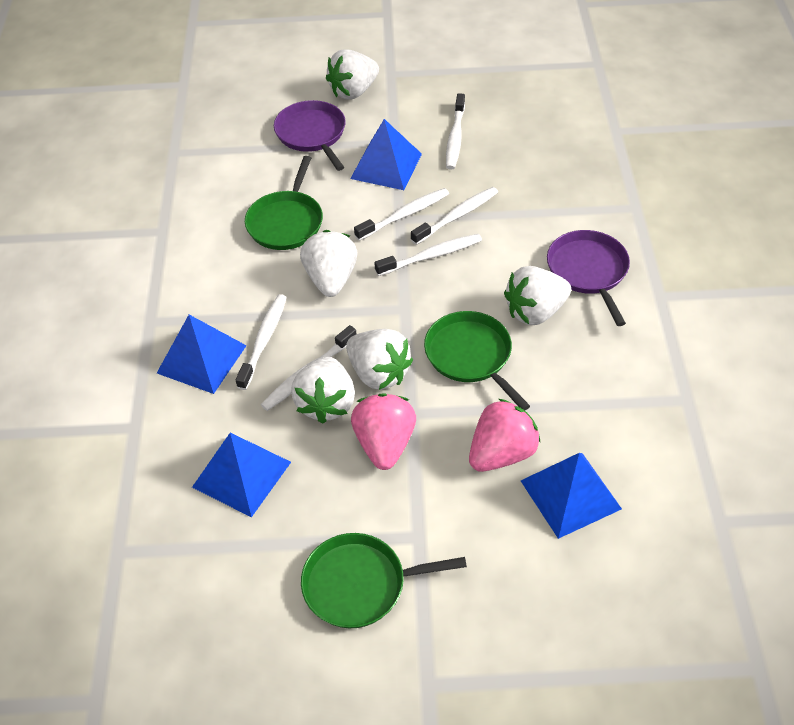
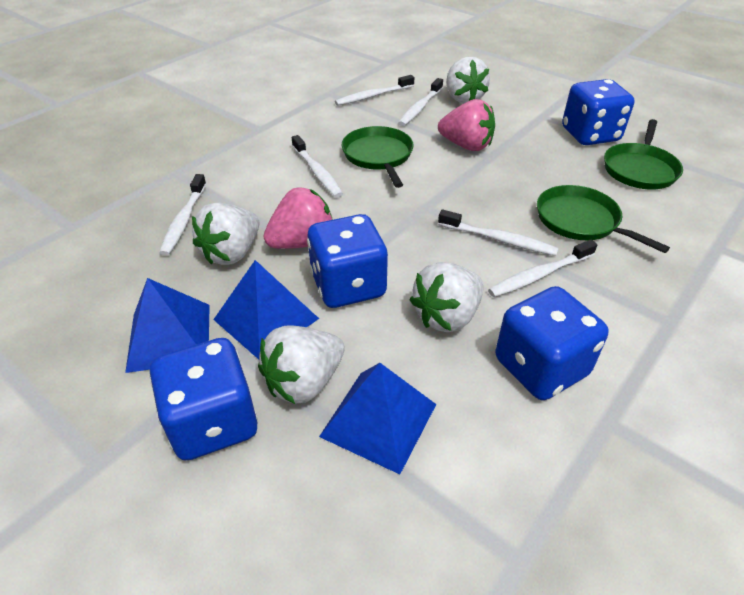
blue dice: 0 -> 4
blue pyramid: 4 -> 3
purple pan: 2 -> 0
white strawberry: 5 -> 4

